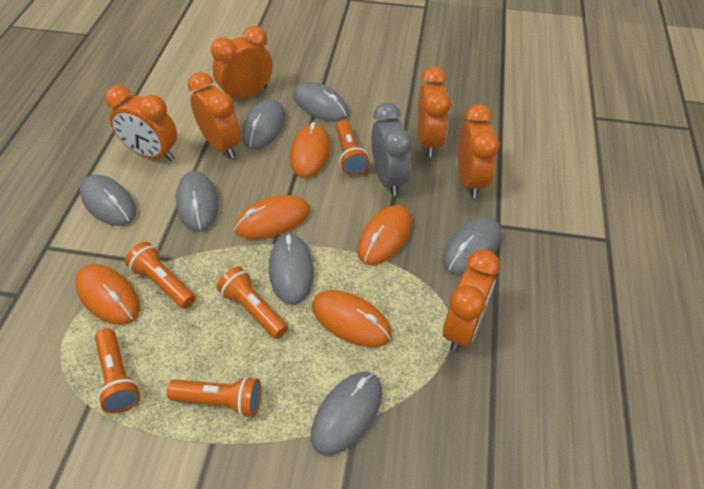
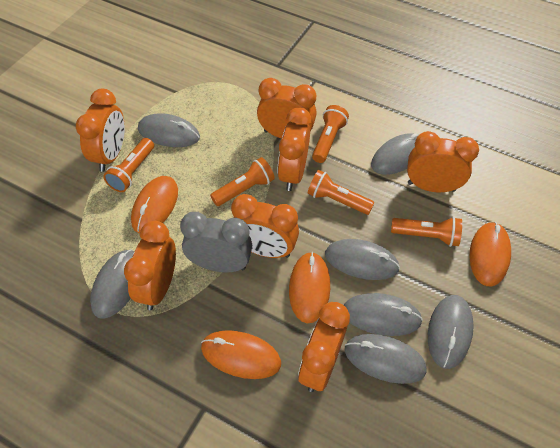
orange clock: 6 -> 7
orange mouse: 5 -> 4

